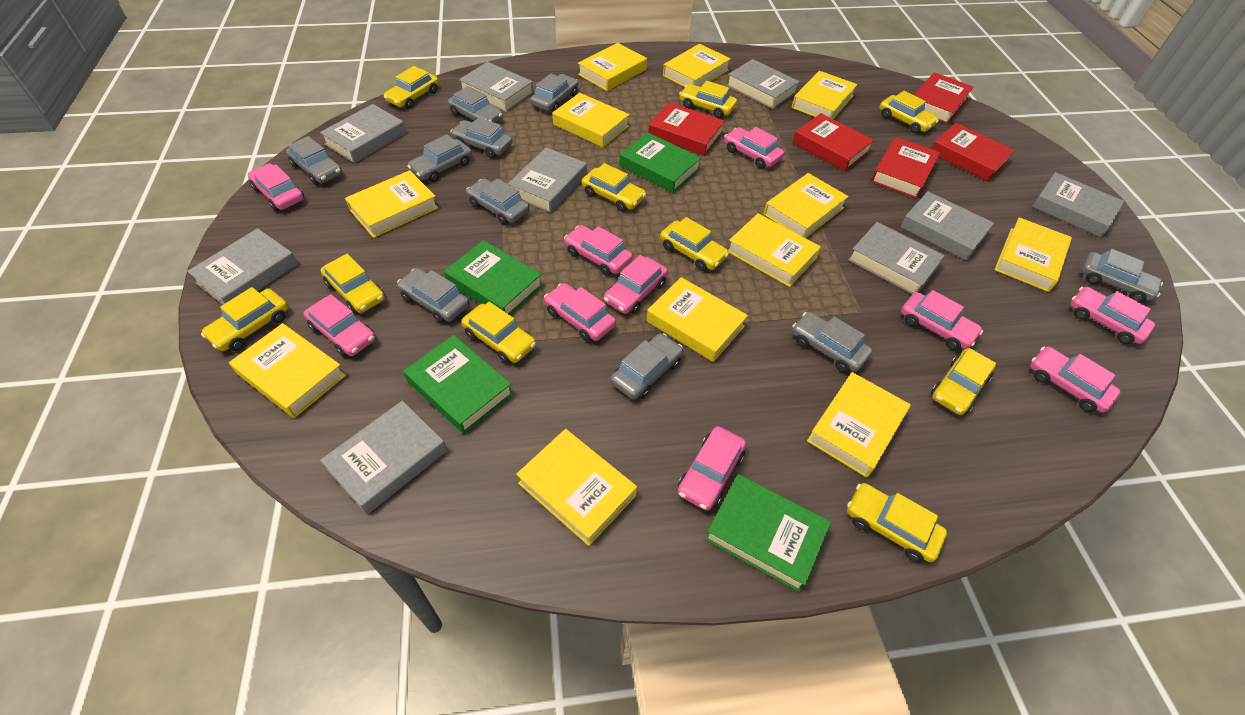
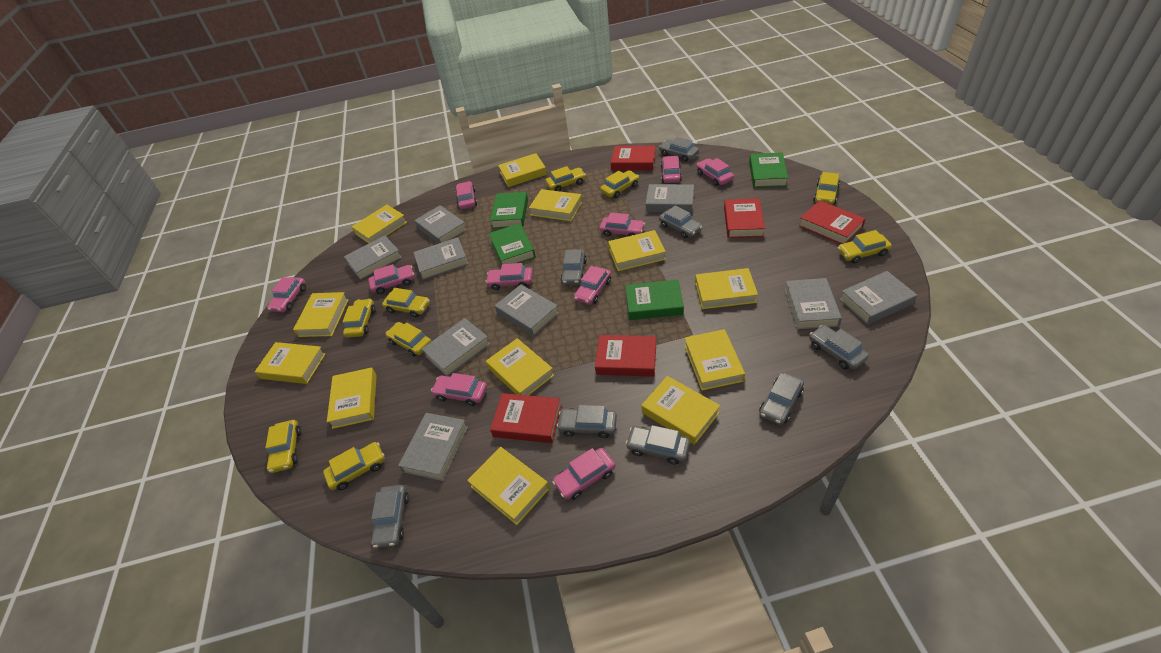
grey car: 10 -> 8
yellow car: 10 -> 9

